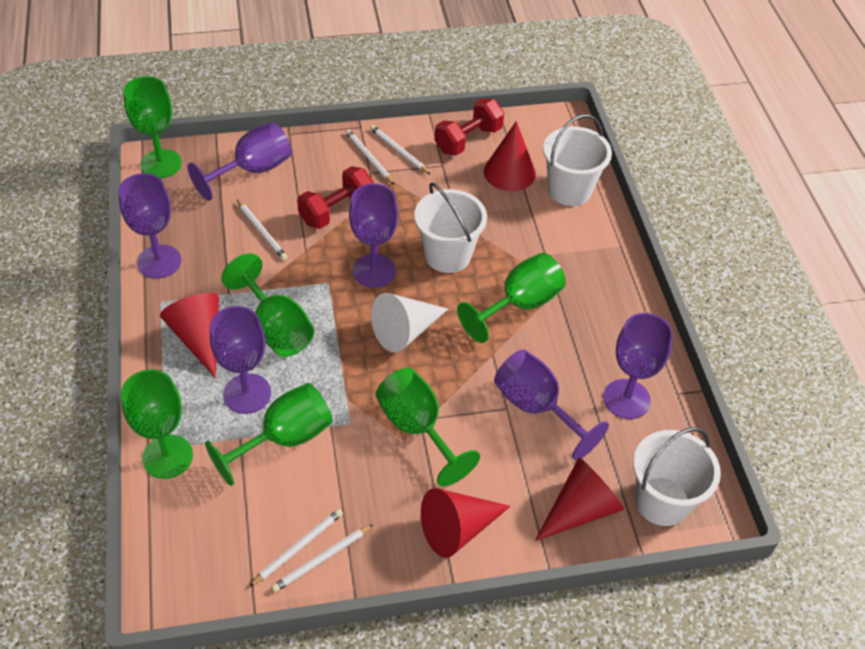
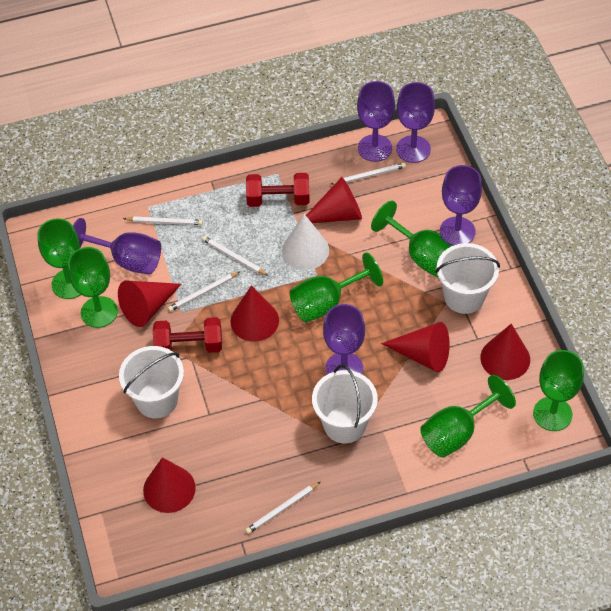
purple goblet: 6 -> 5
red cone: 4 -> 6

